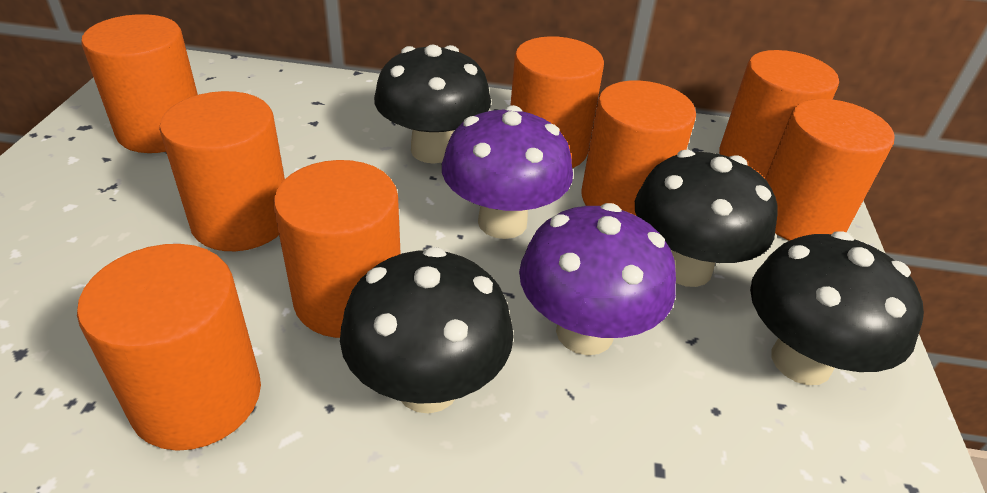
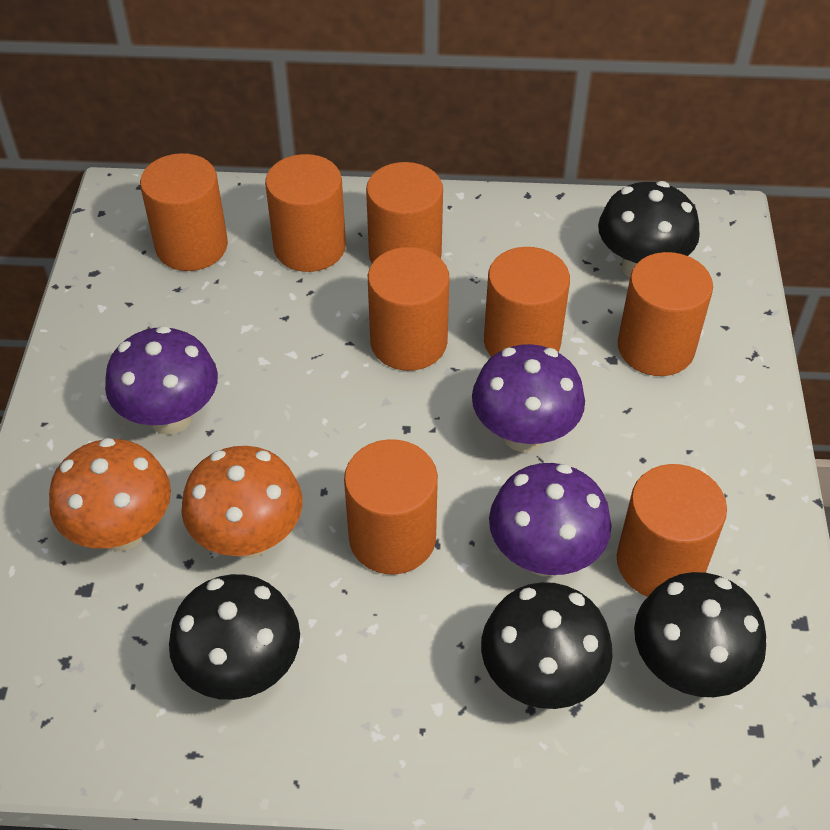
orange mushroom: 0 -> 2
purple mushroom: 2 -> 3

